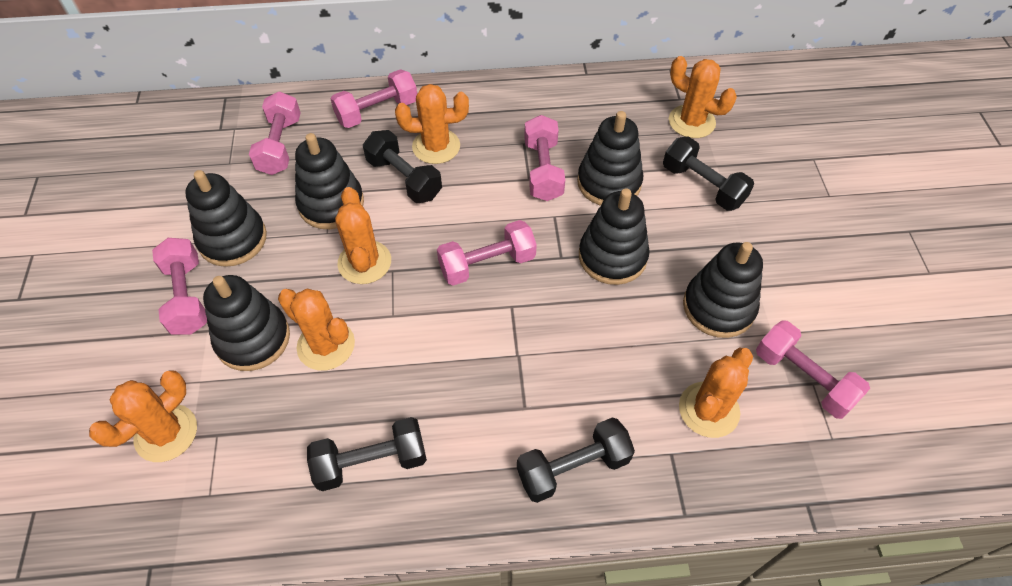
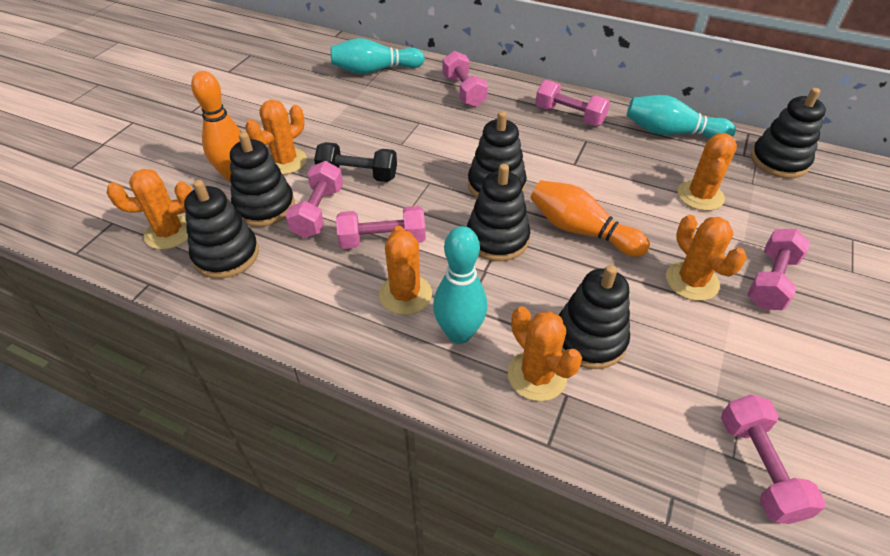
black dumbbell: 4 -> 1
orange bowling pin: 0 -> 2
turquoise bowling pin: 0 -> 3

